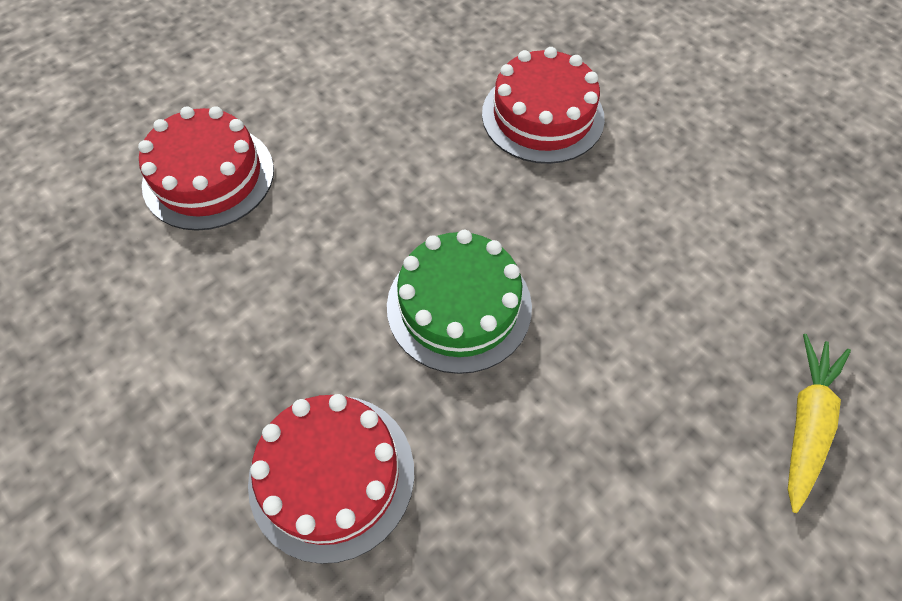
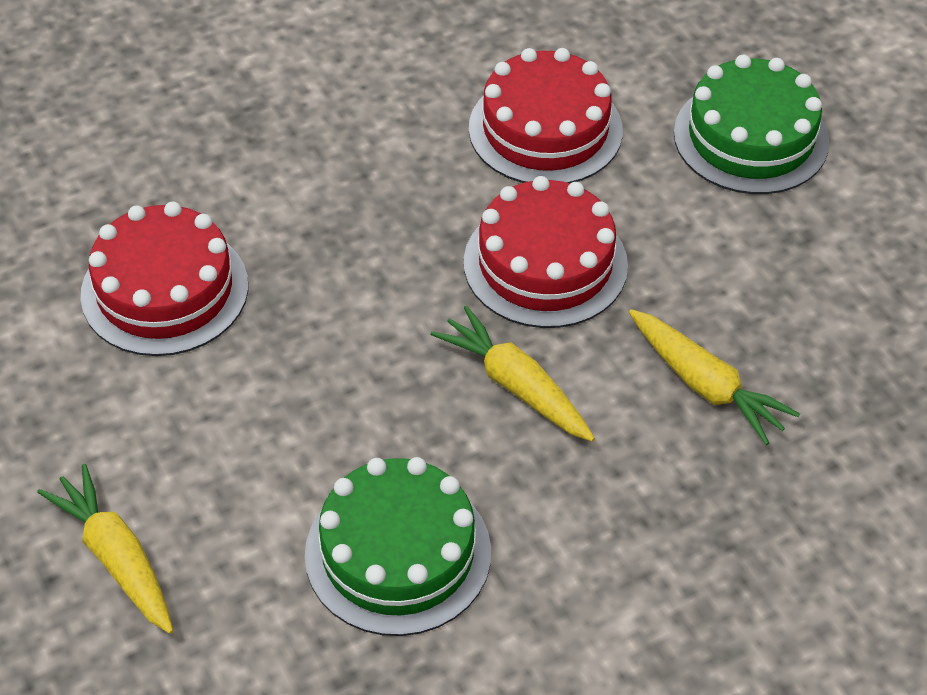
green cake: 1 -> 2
yellow carrot: 1 -> 3

